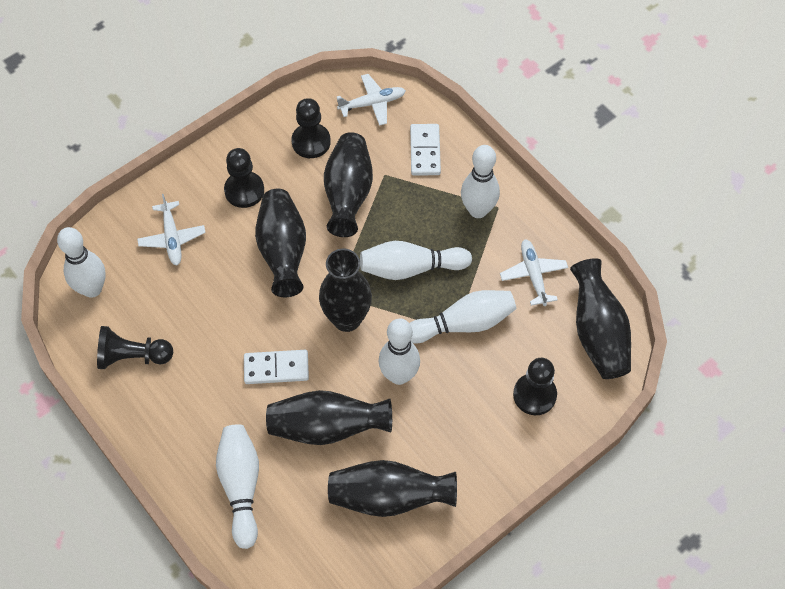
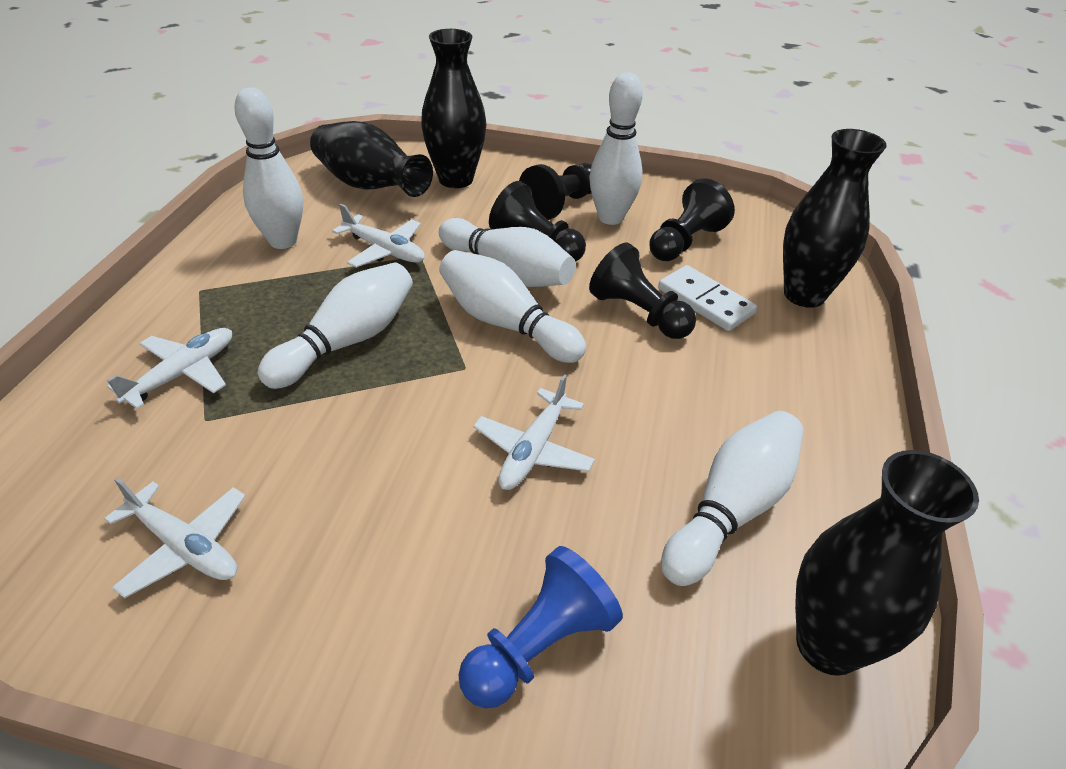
black vase: 6 -> 4
blue pawn: 0 -> 1
white domino: 2 -> 1
white plane: 3 -> 4

